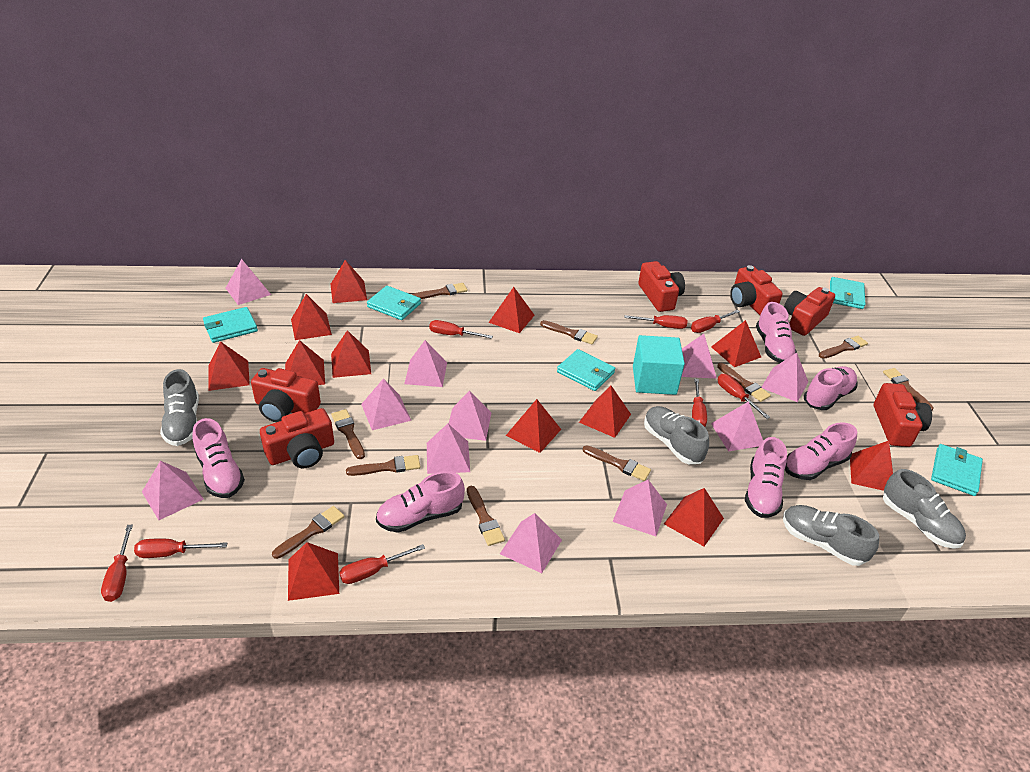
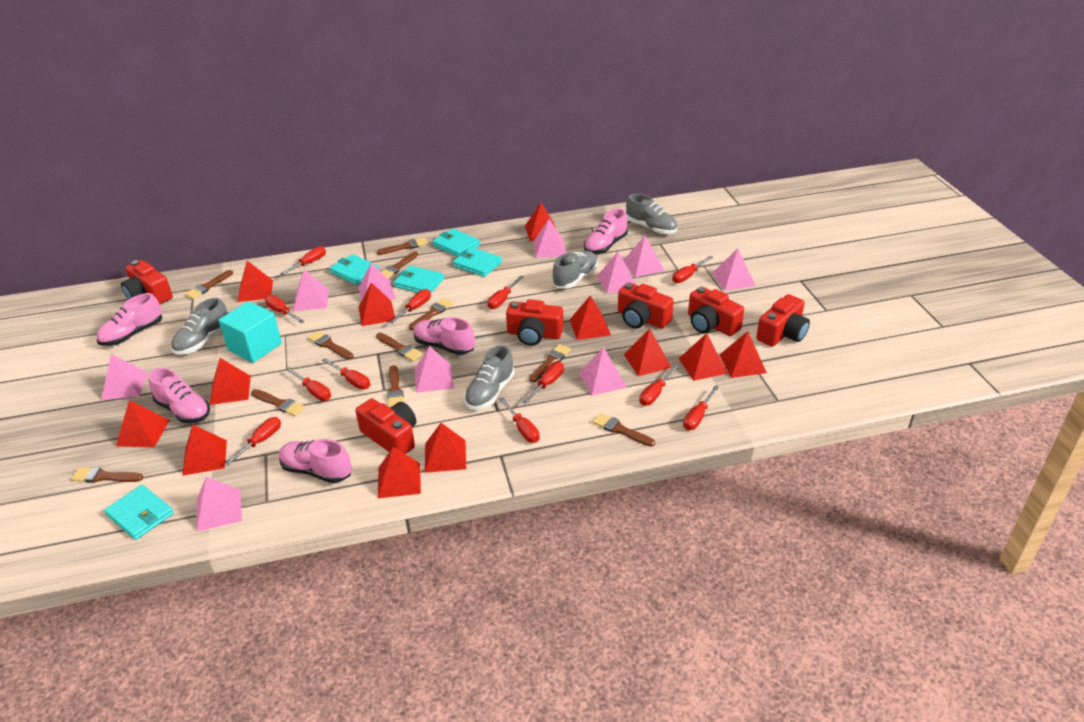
brown brush: 10 -> 11
pink pyramid: 11 -> 10
pink shoe: 6 -> 5
red screwdriver: 8 -> 12

